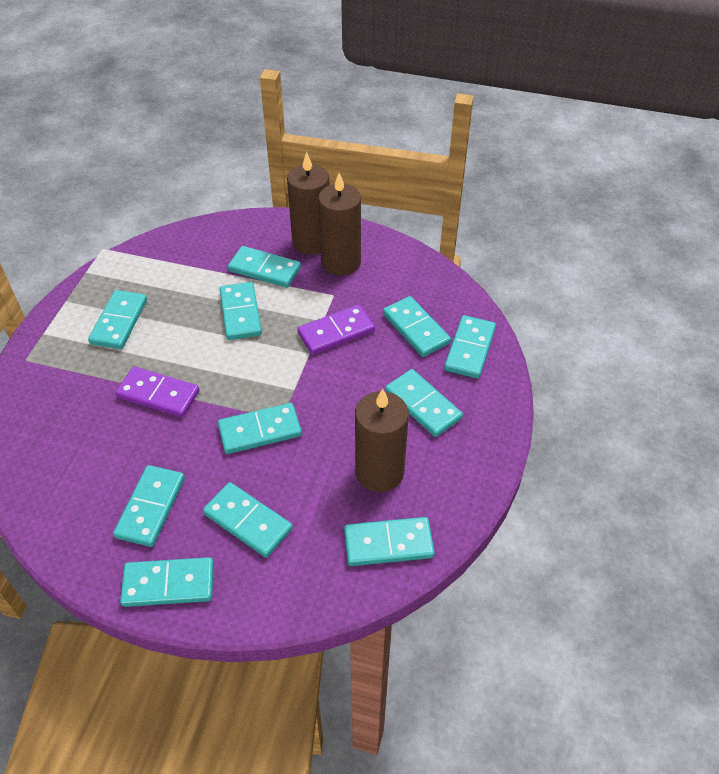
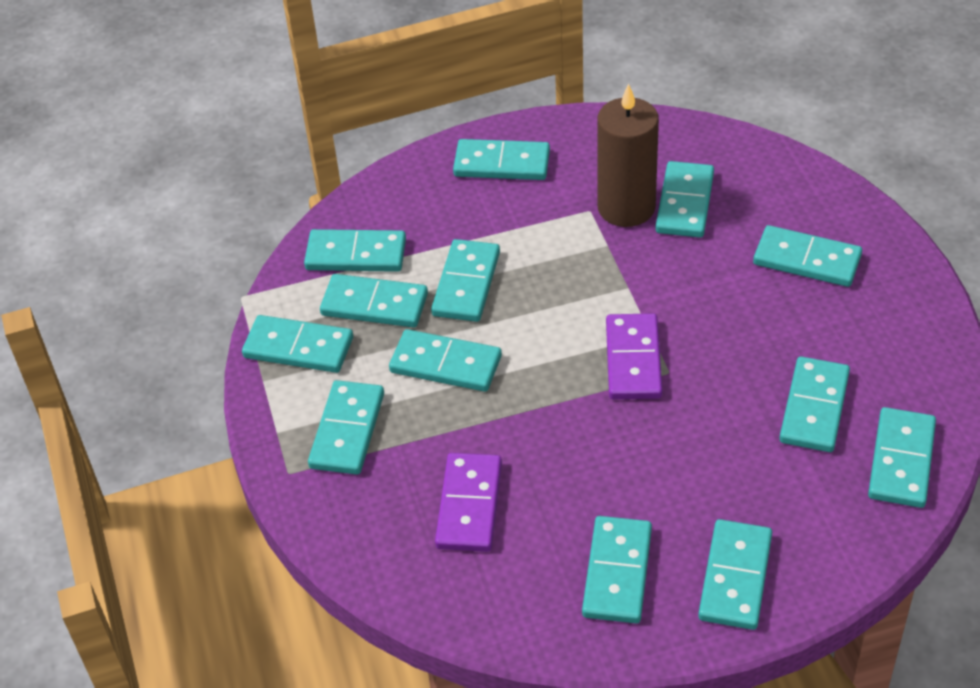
brown candle: 3 -> 1
turquoise domino: 11 -> 13

